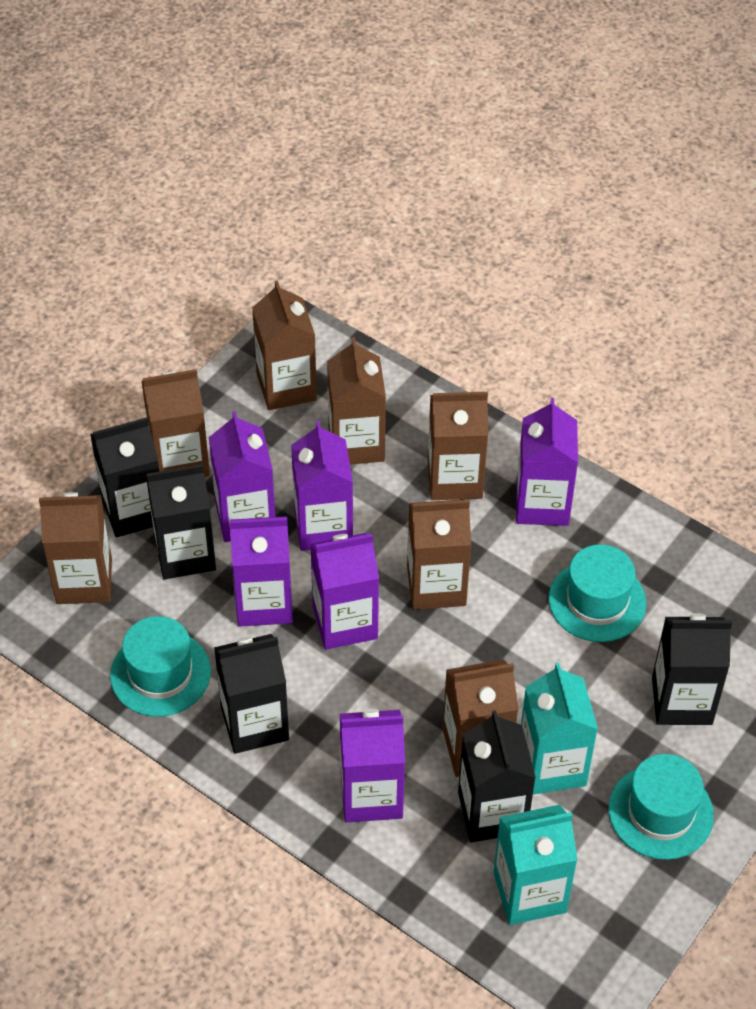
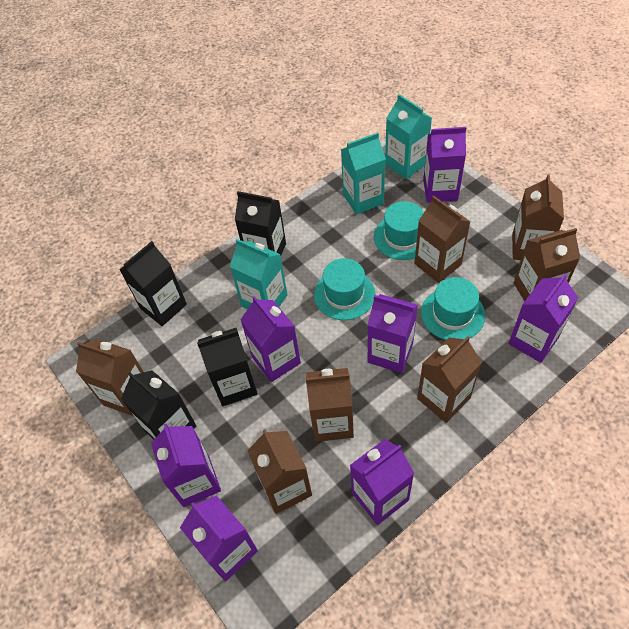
black carton: 5 -> 4
purple carton: 6 -> 7
turquoise carton: 2 -> 3

